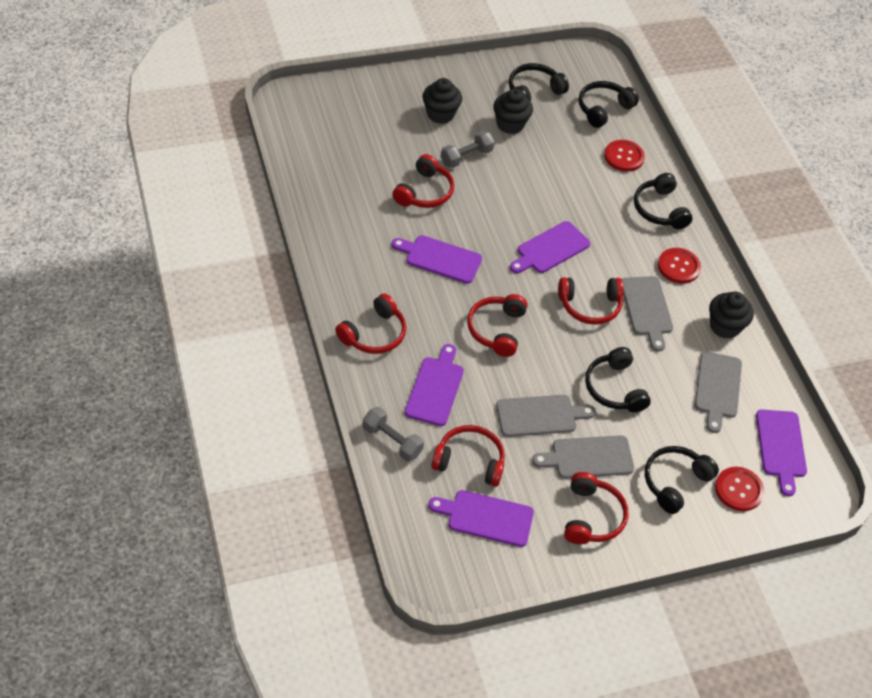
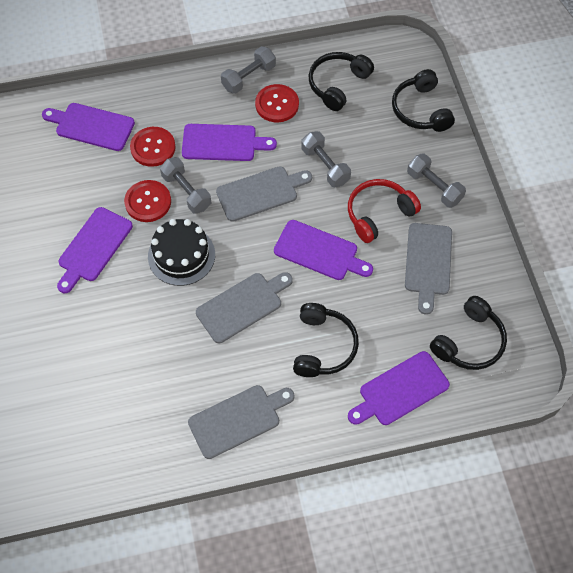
black cake: 0 -> 1
black cupcake: 3 -> 0
black headphones: 5 -> 4
grey dumbbell: 2 -> 4
red headphones: 6 -> 1

